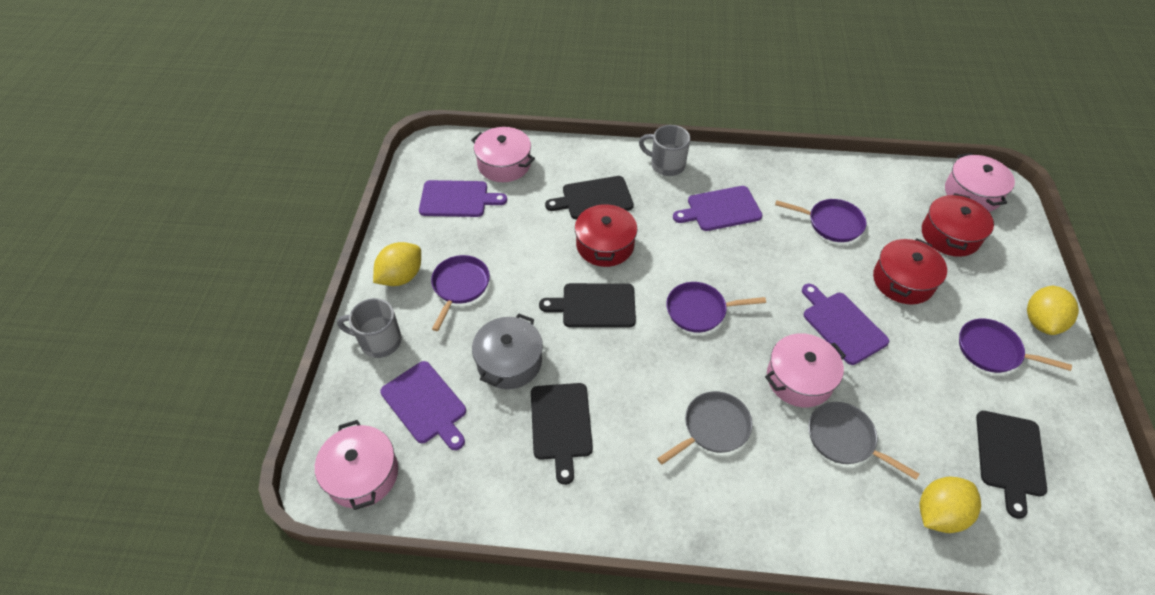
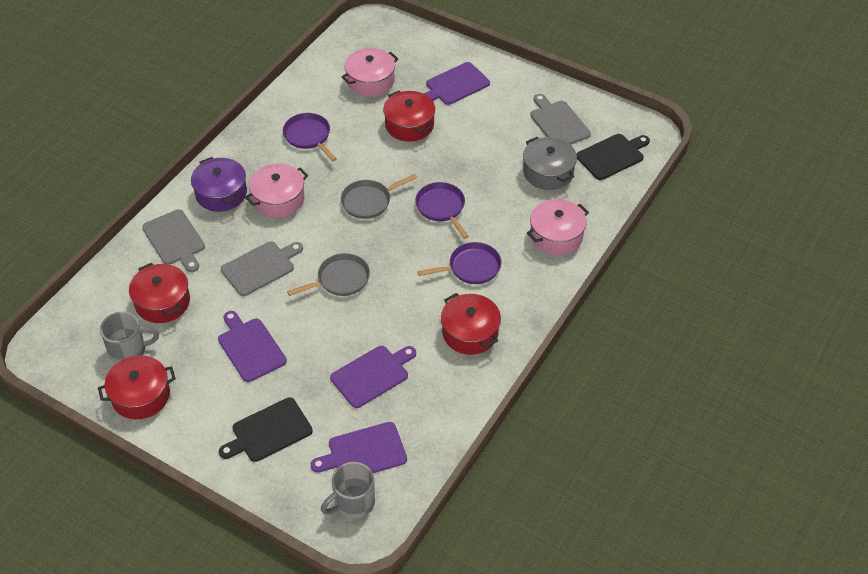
black cutting board: 4 -> 2
grey cutting board: 0 -> 3
pink pot: 4 -> 3
purple pan: 4 -> 3
purple pot: 0 -> 1
red pot: 3 -> 4
yellow lemon: 3 -> 0

